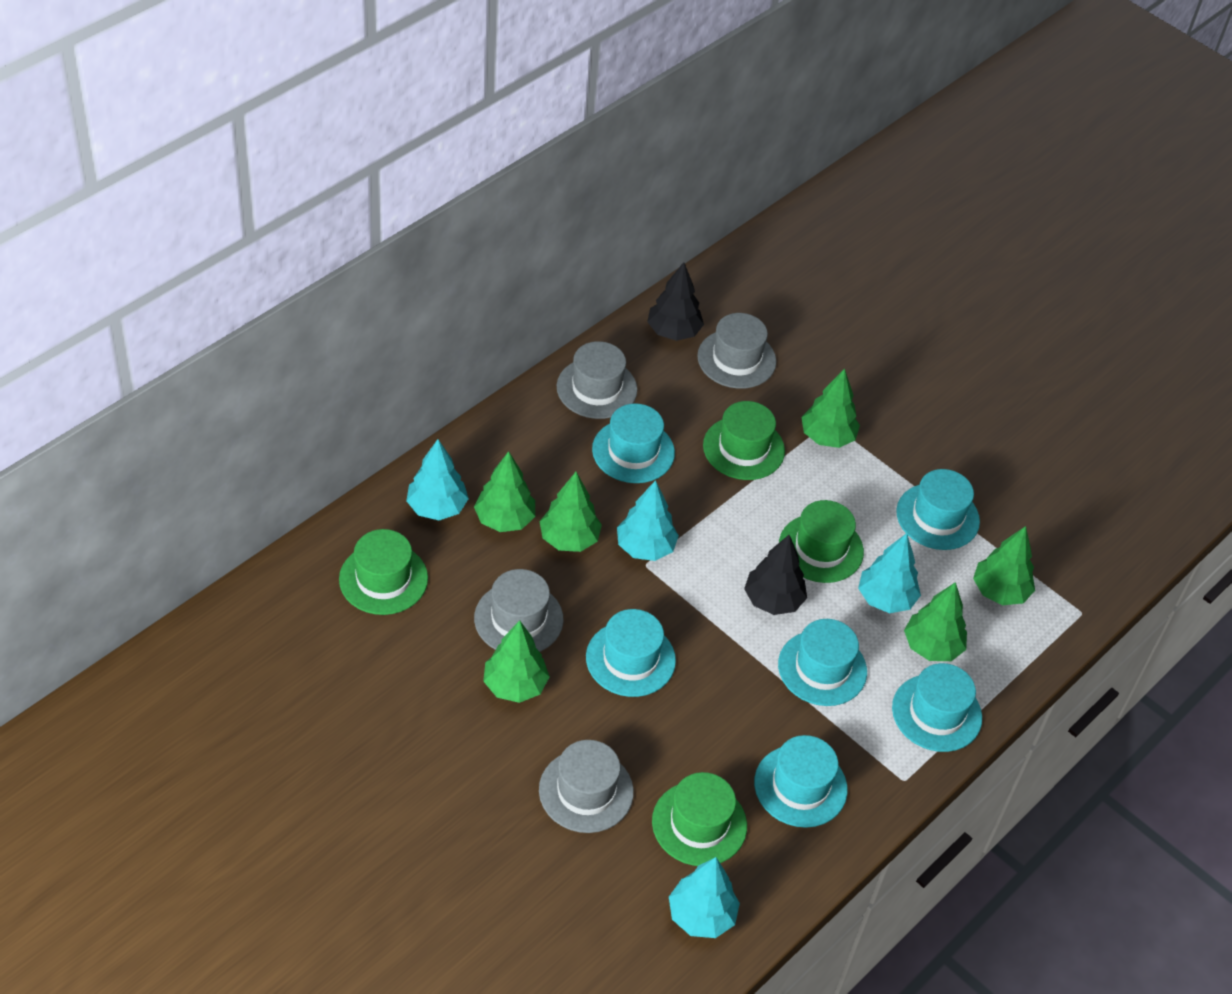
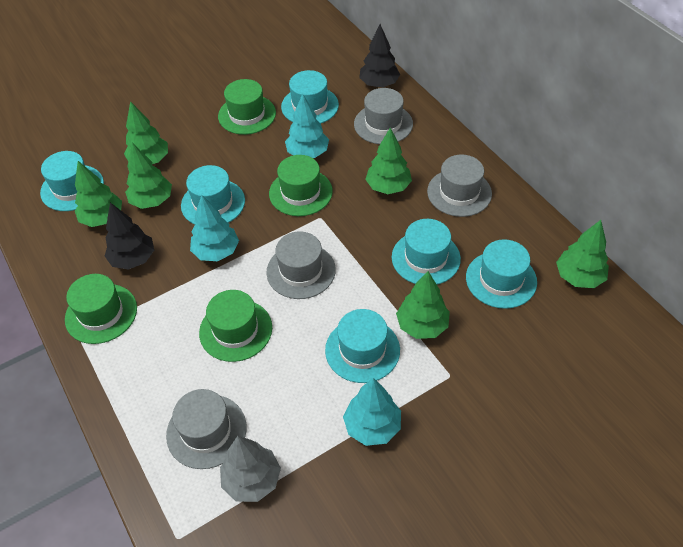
grey tree: 0 -> 1
turquoise tree: 4 -> 3

